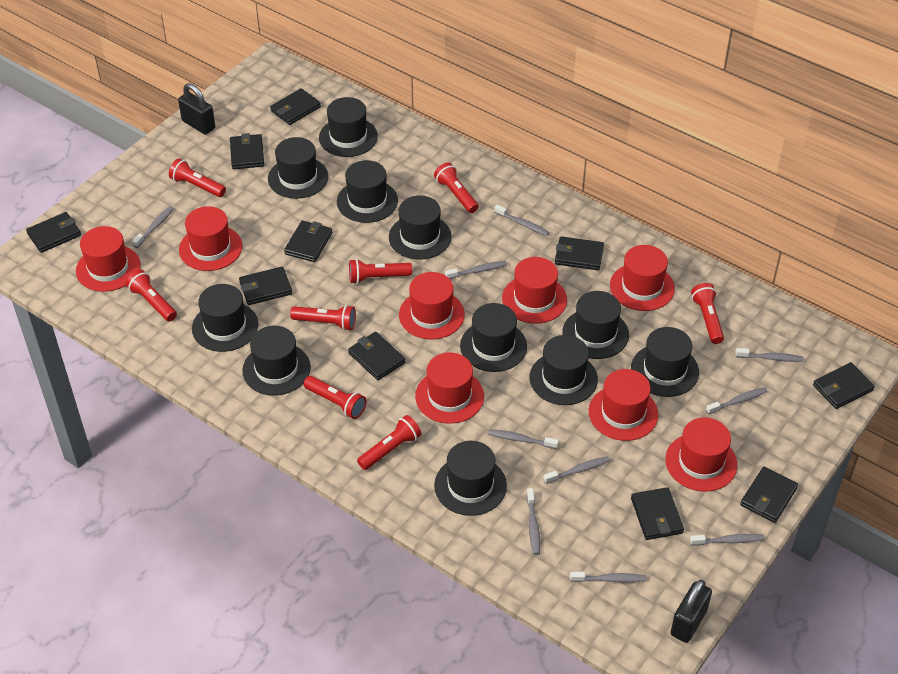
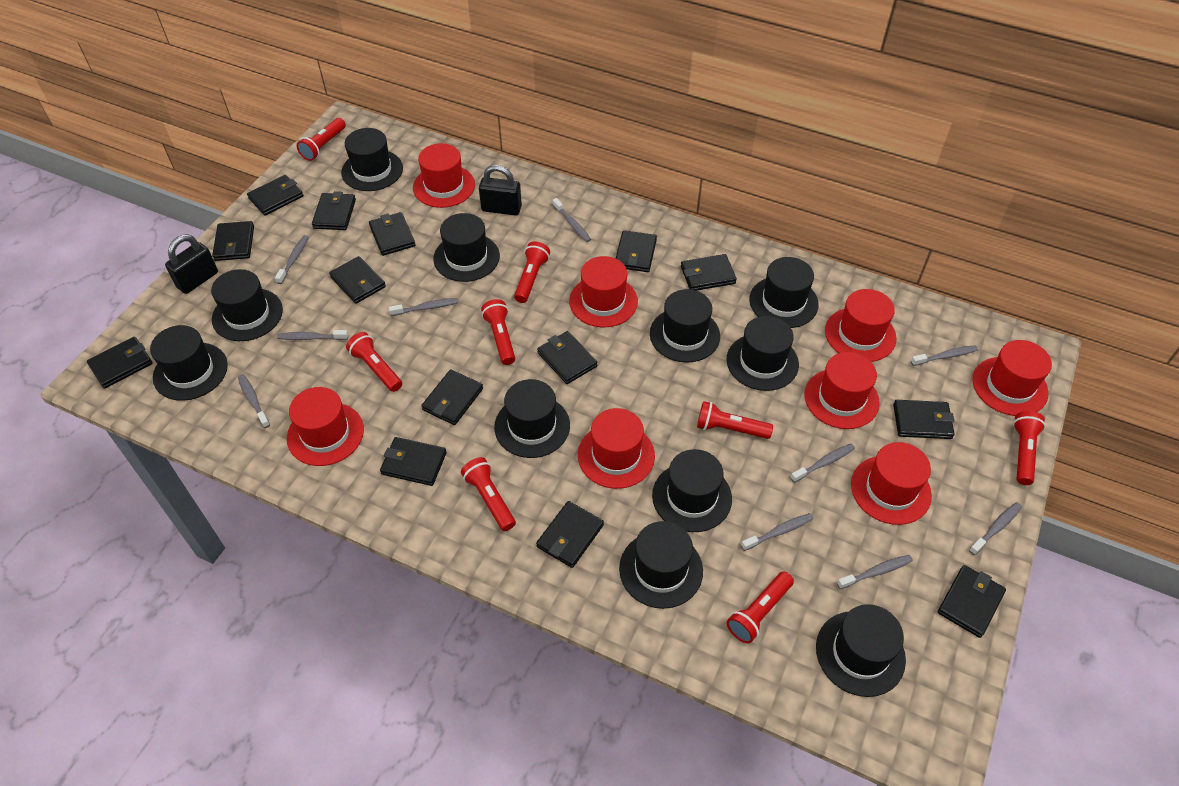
black wallet: 10 -> 14

